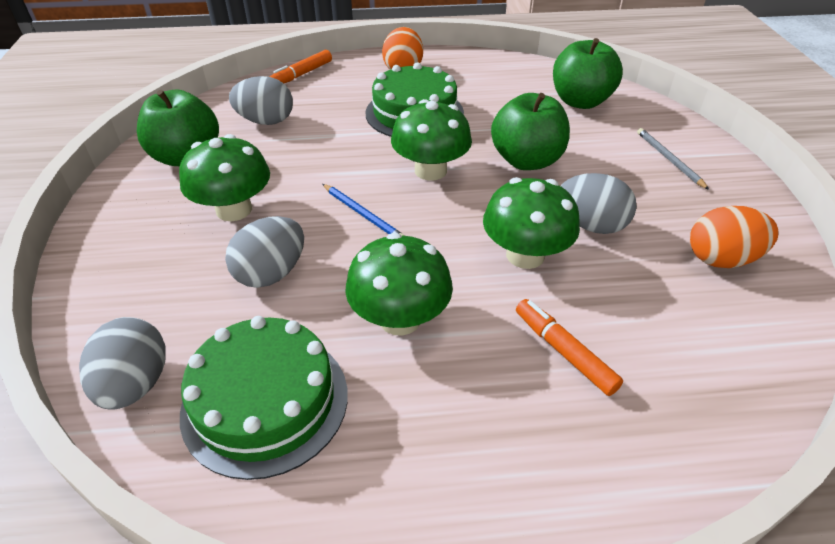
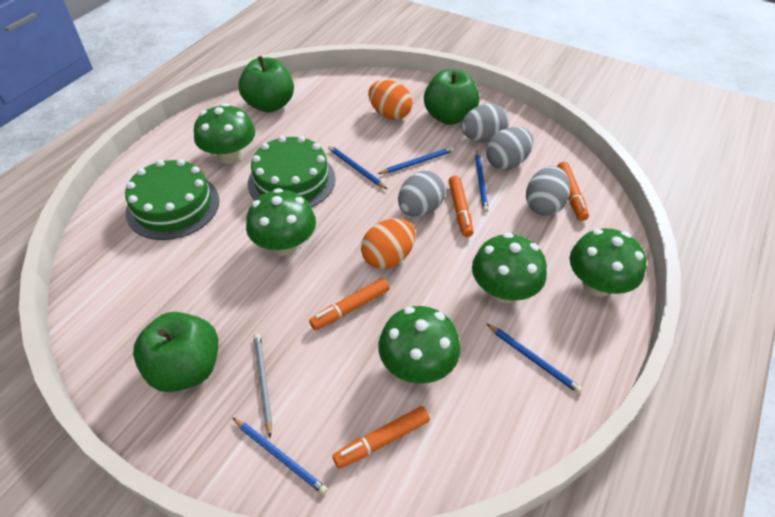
blue pencil: 1 -> 5
green mushroom: 4 -> 5
orange marker: 2 -> 4

